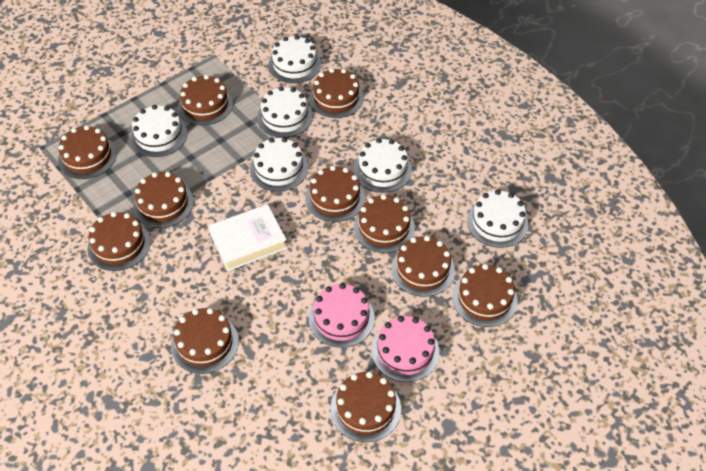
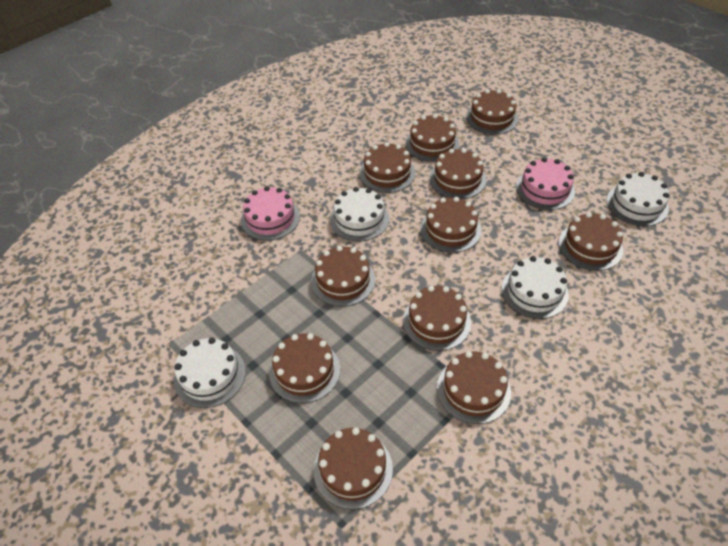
white book: 1 -> 0
white cake: 6 -> 4

